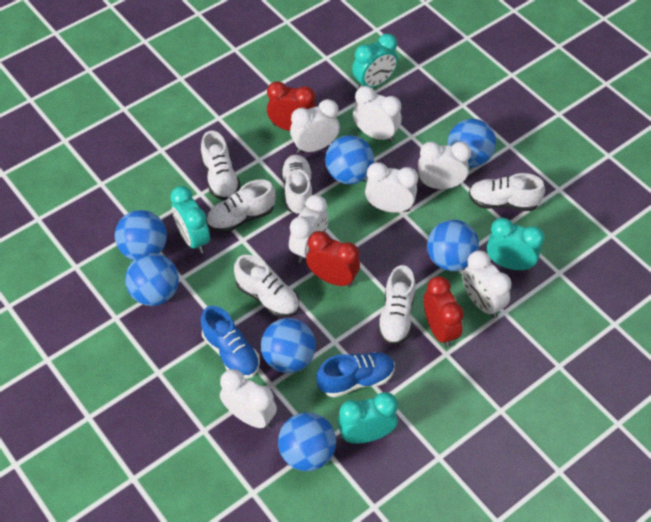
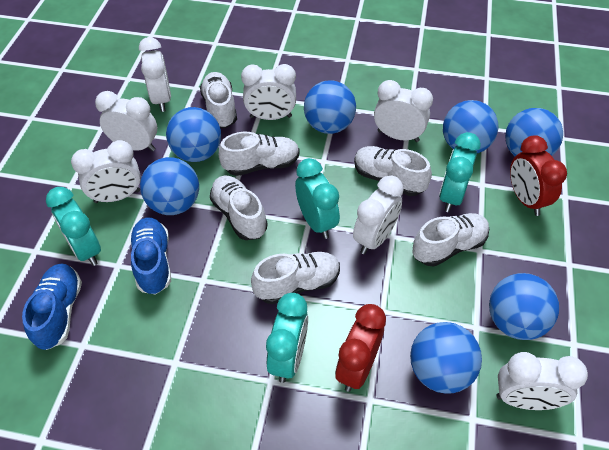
red clock: 3 -> 2

